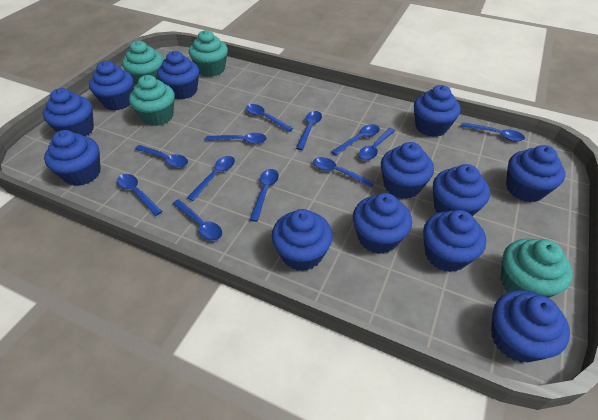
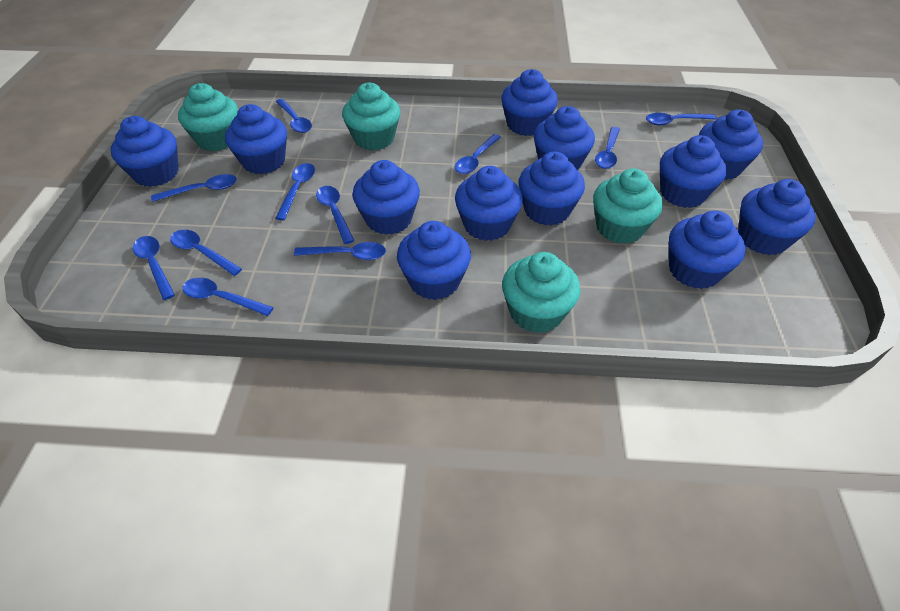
blue spoon: 12 -> 11

